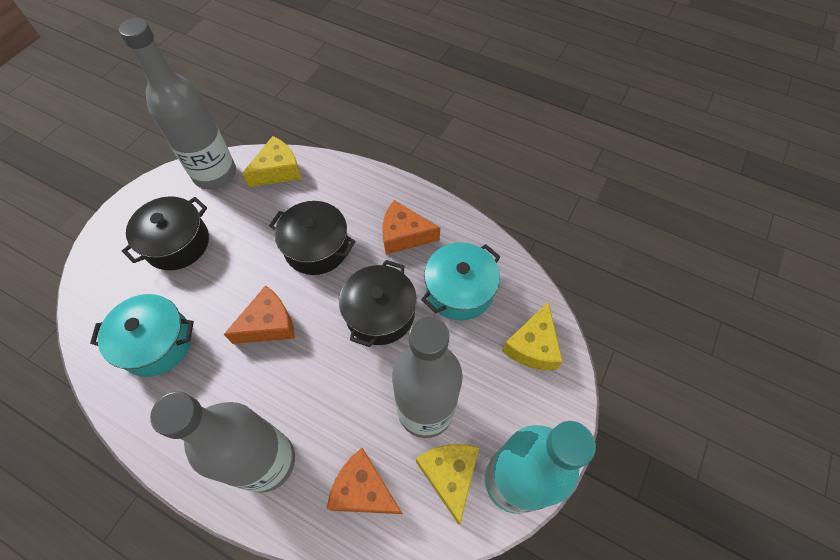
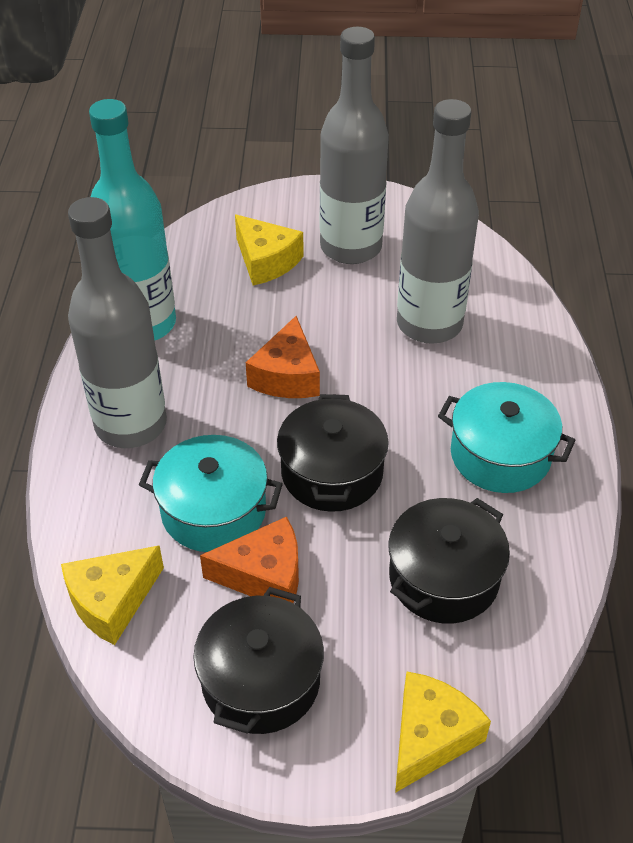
orange cheese: 3 -> 2

